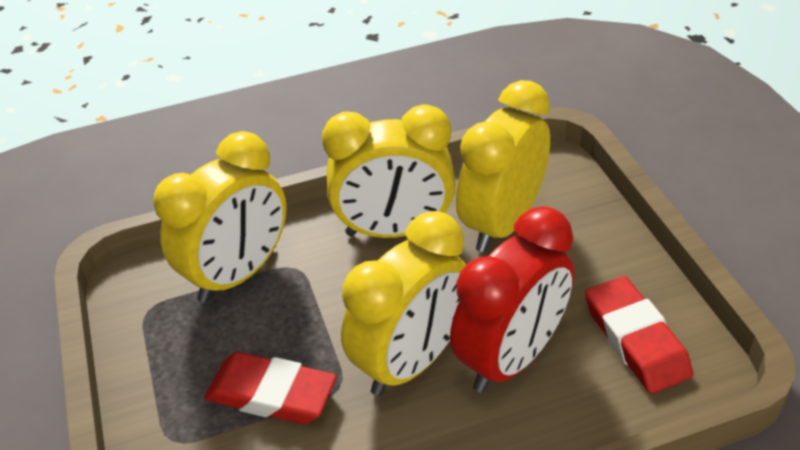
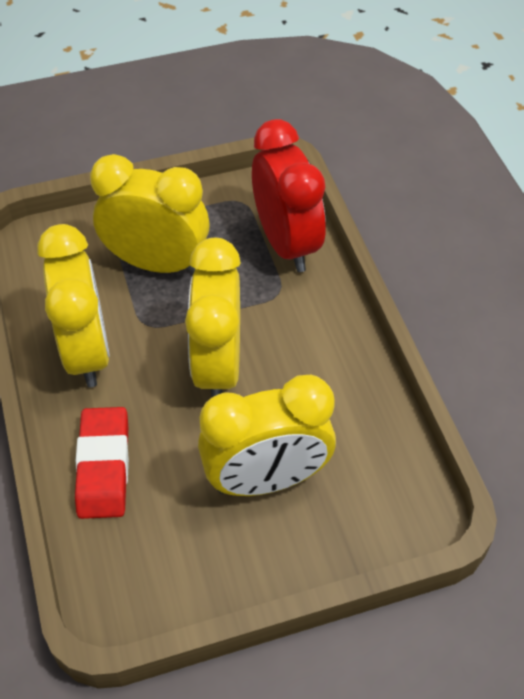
red eraser: 2 -> 1

